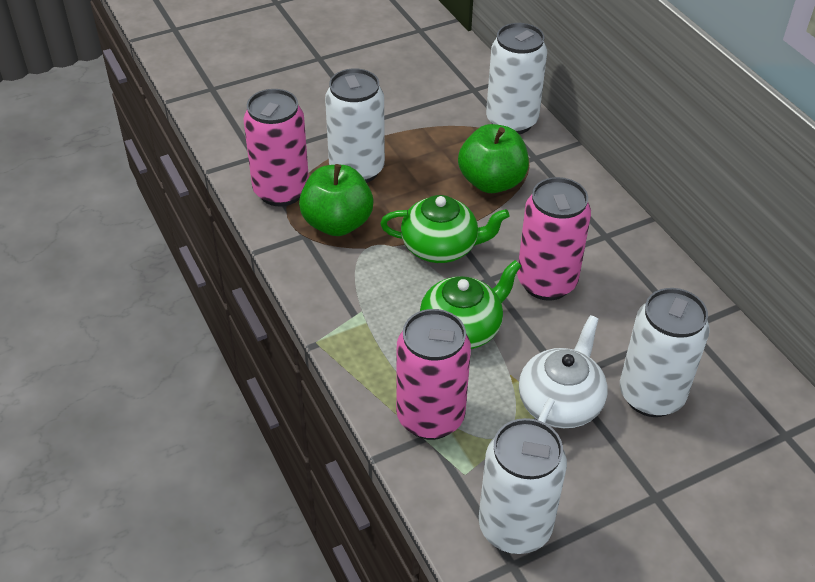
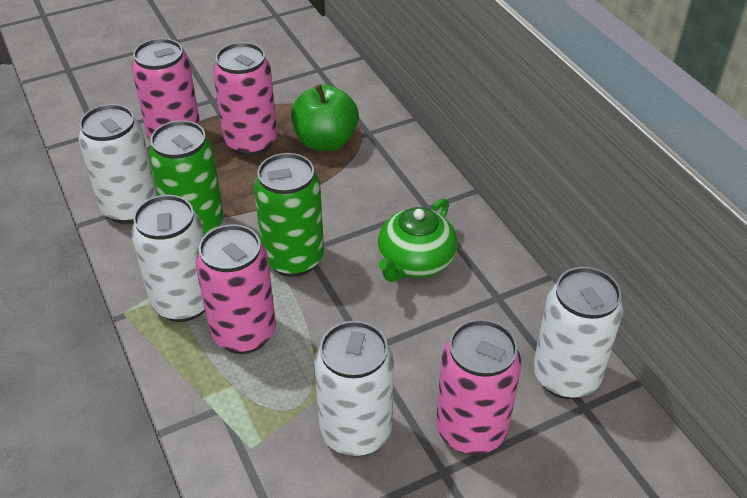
green apple: 2 -> 1
green can: 0 -> 2
green teapot: 2 -> 1
pink can: 3 -> 4
white teapot: 1 -> 0

